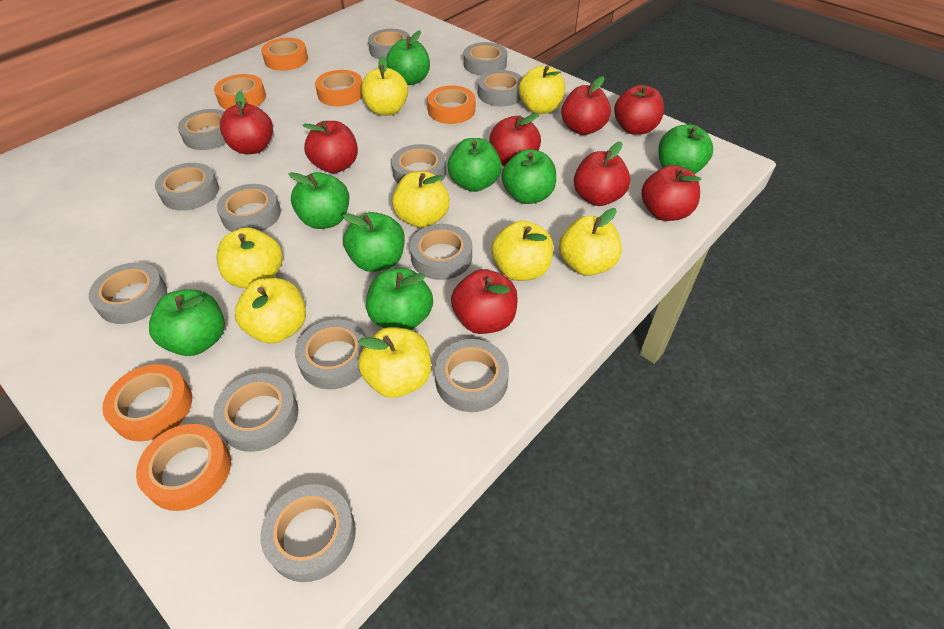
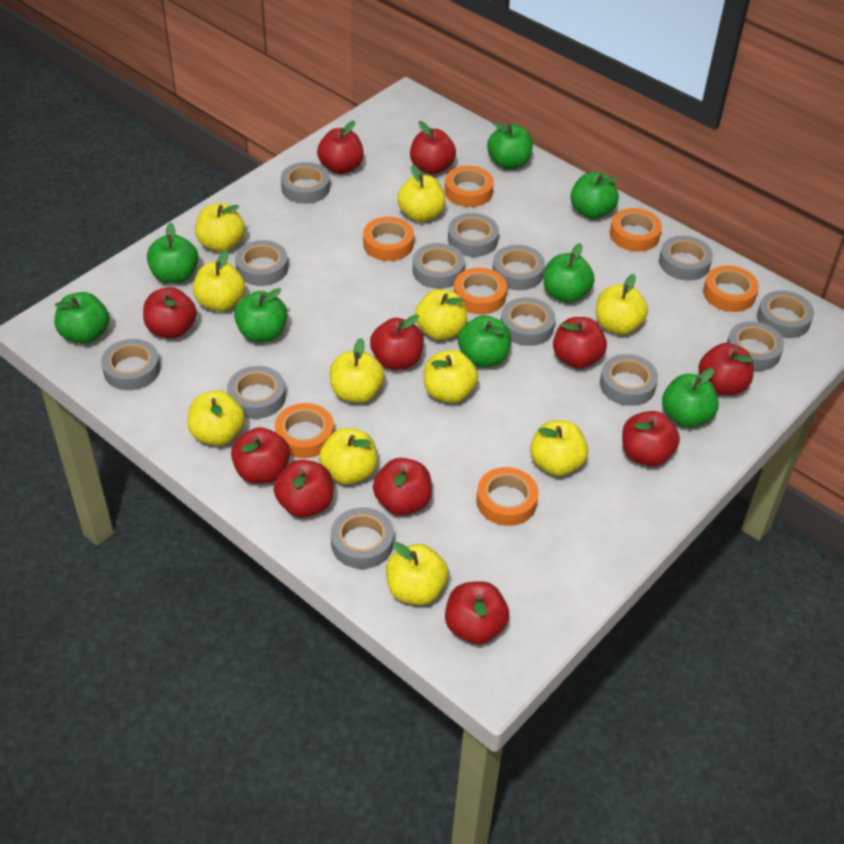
orange tape: 6 -> 7
red apple: 8 -> 11
yellow apple: 8 -> 11

